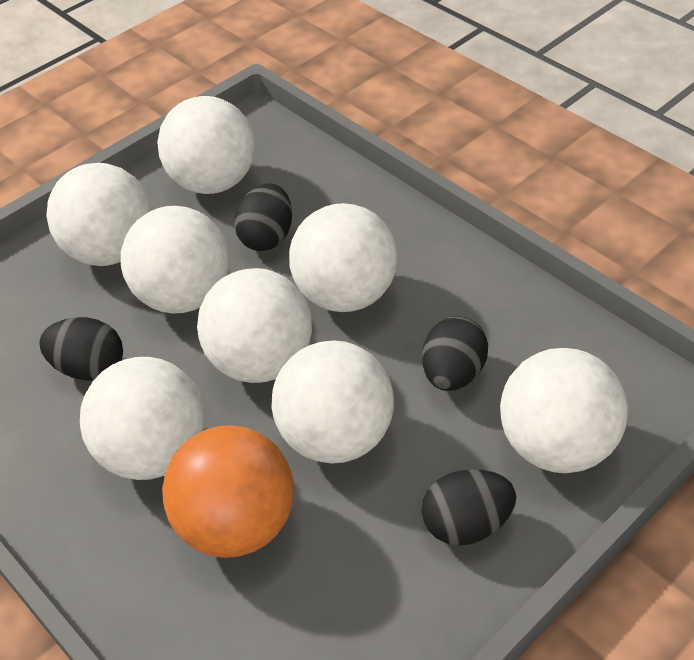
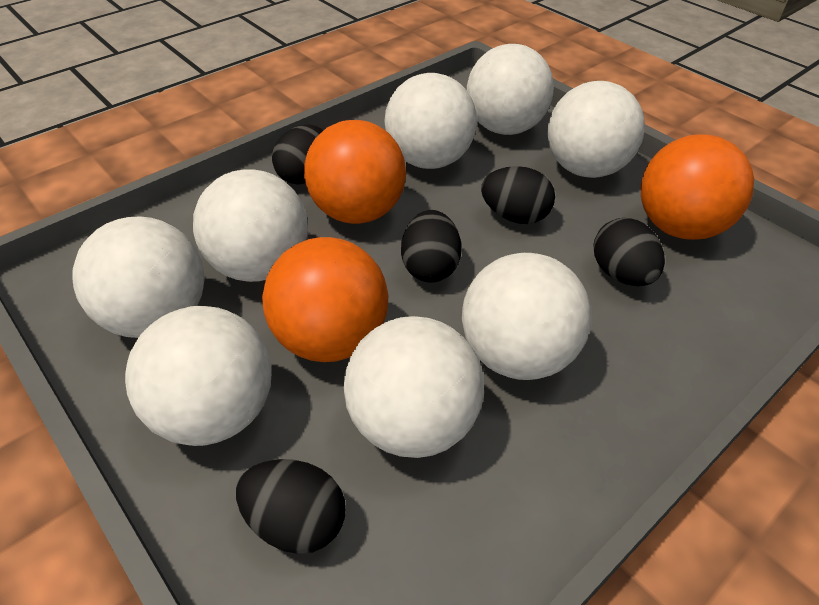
black egg: 4 -> 5
orange ball: 1 -> 3

